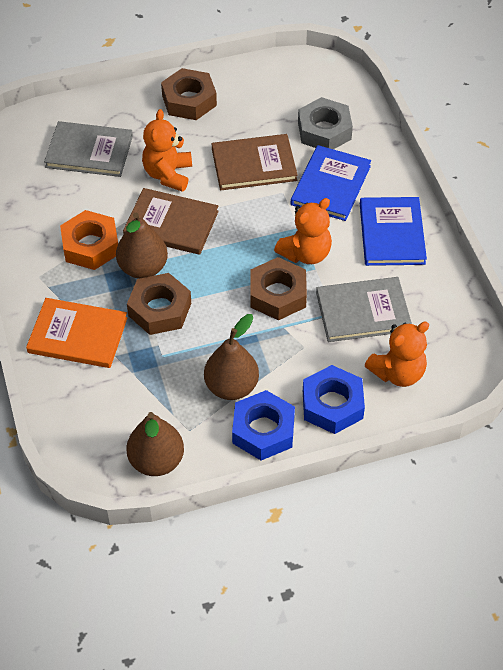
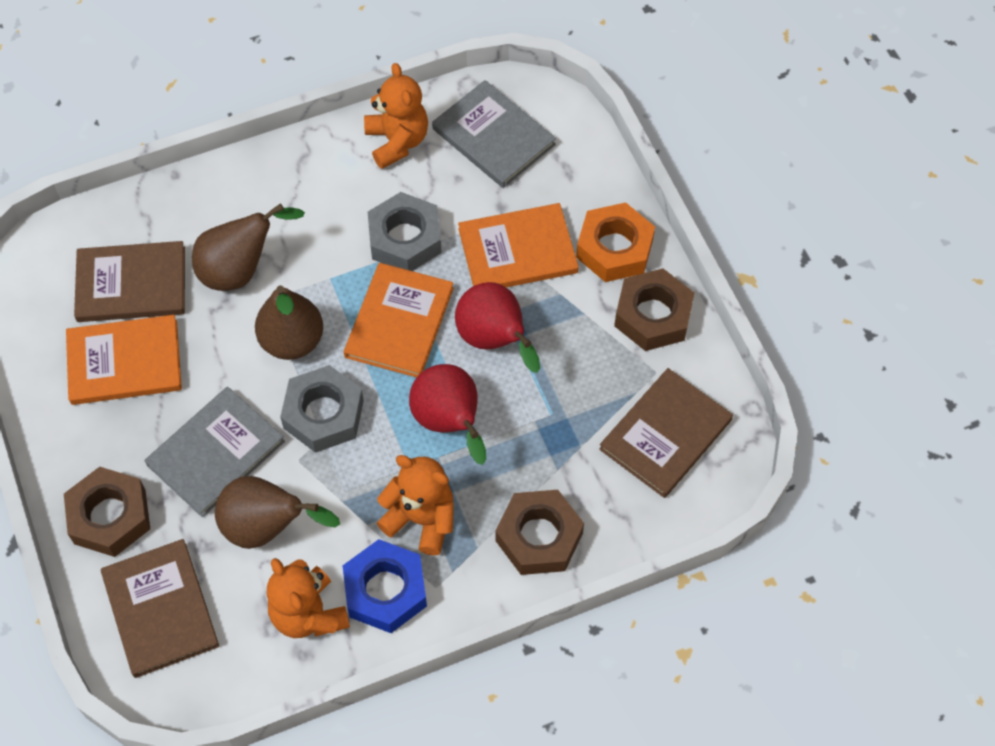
blue book: 2 -> 0
blue nut: 2 -> 1
brown book: 2 -> 3
grey nut: 1 -> 2
orange book: 1 -> 3
red pear: 0 -> 2

